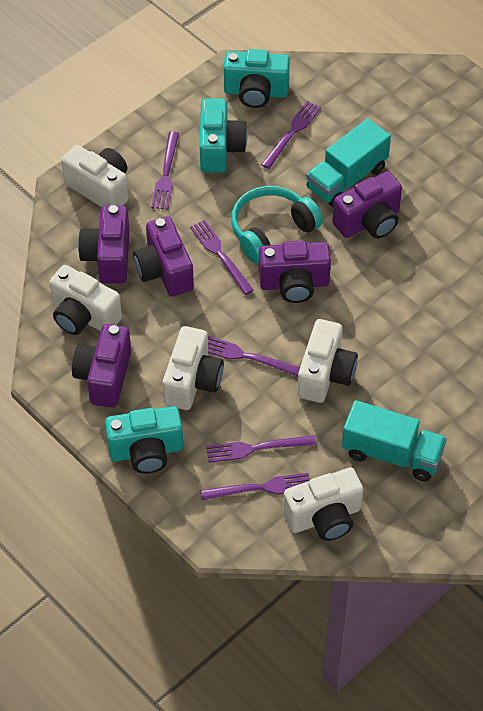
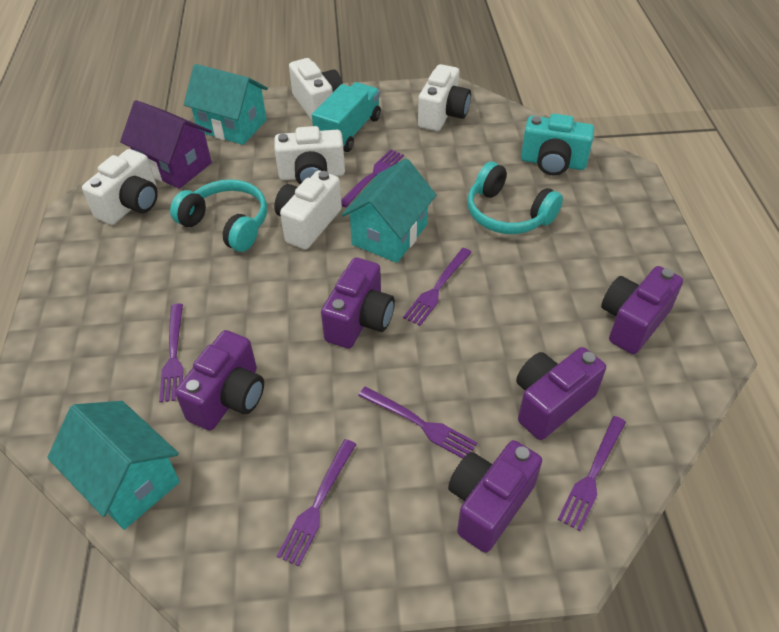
purple house: 0 -> 1
turquoise camera: 3 -> 1
turquoise headphones: 1 -> 2
turquoise house: 0 -> 3
turquoise truck: 2 -> 1

